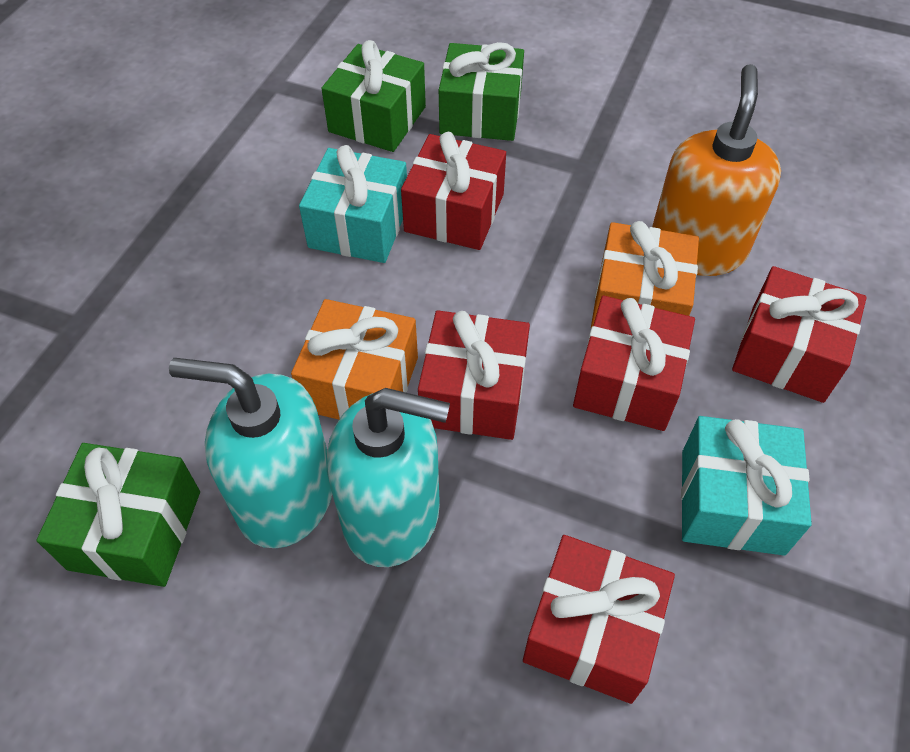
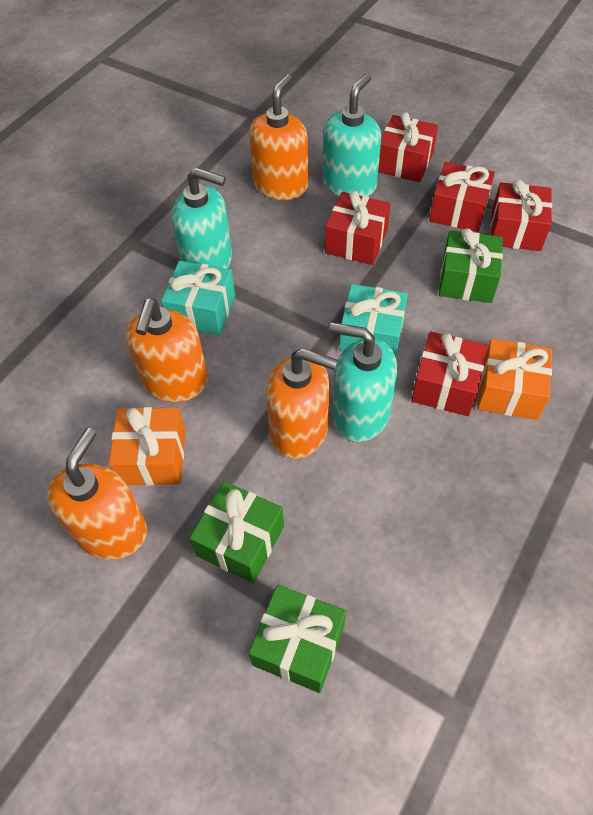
orange soap dispenser: 1 -> 4
turquoise soap dispenser: 2 -> 3

